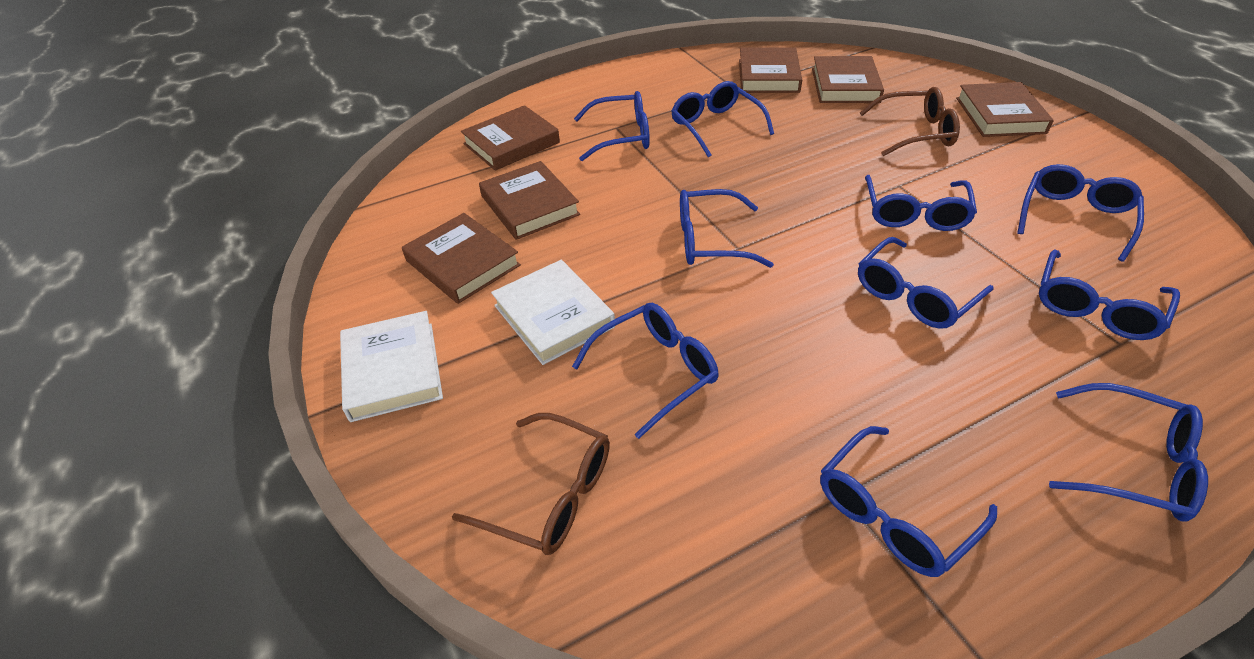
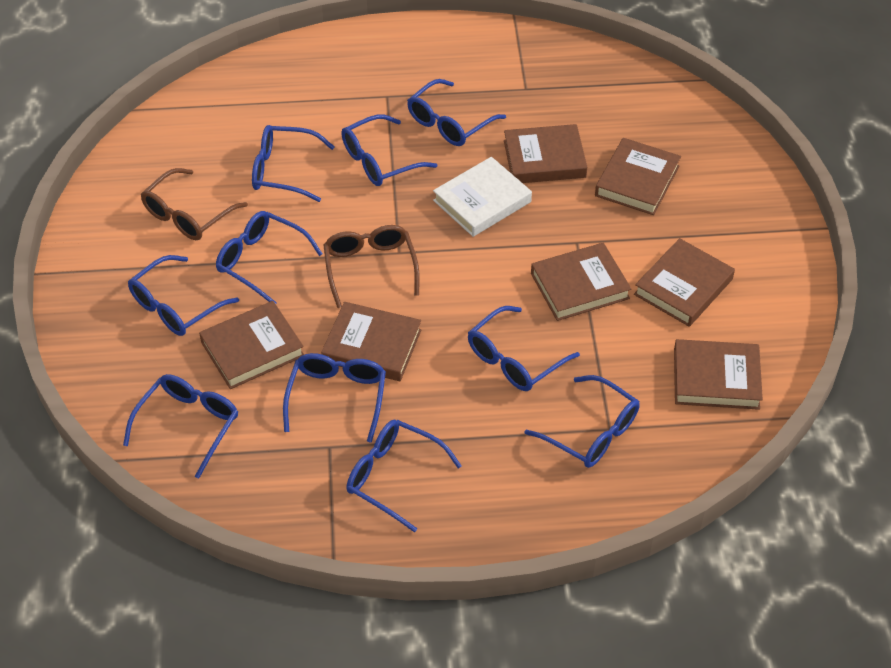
brown book: 6 -> 7
white book: 2 -> 1

